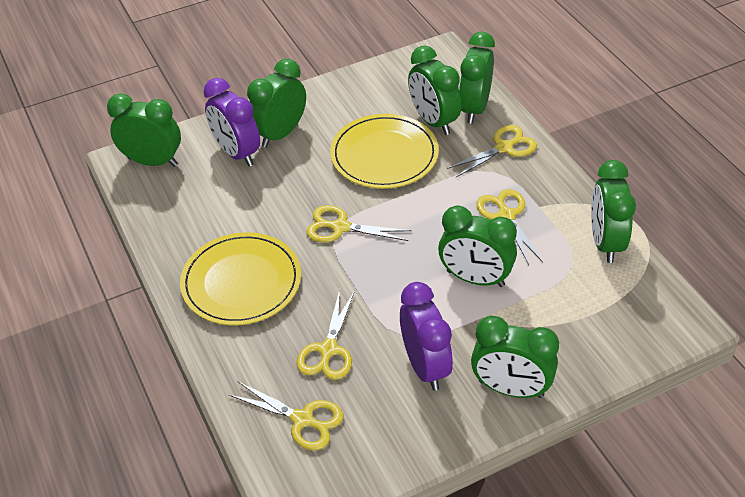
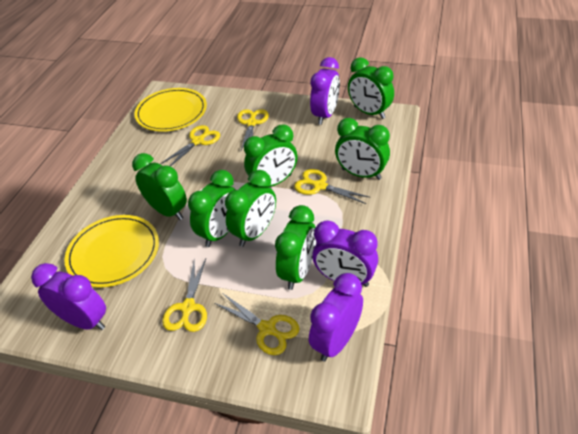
purple clock: 2 -> 4

